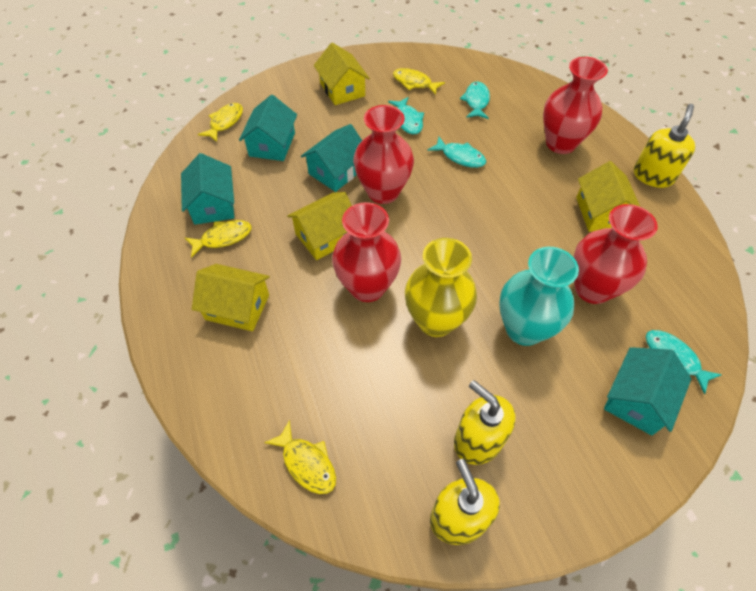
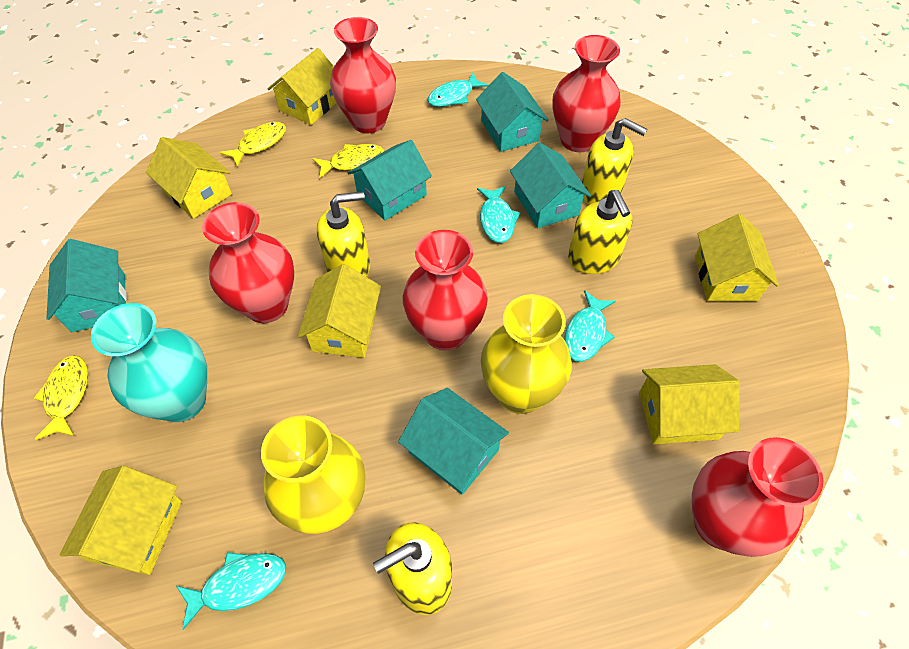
red vase: 4 -> 5
turquoise house: 4 -> 5
yellow fish: 4 -> 3
yellow house: 4 -> 6
yellow soap dispenser: 3 -> 4
yellow vase: 1 -> 2

